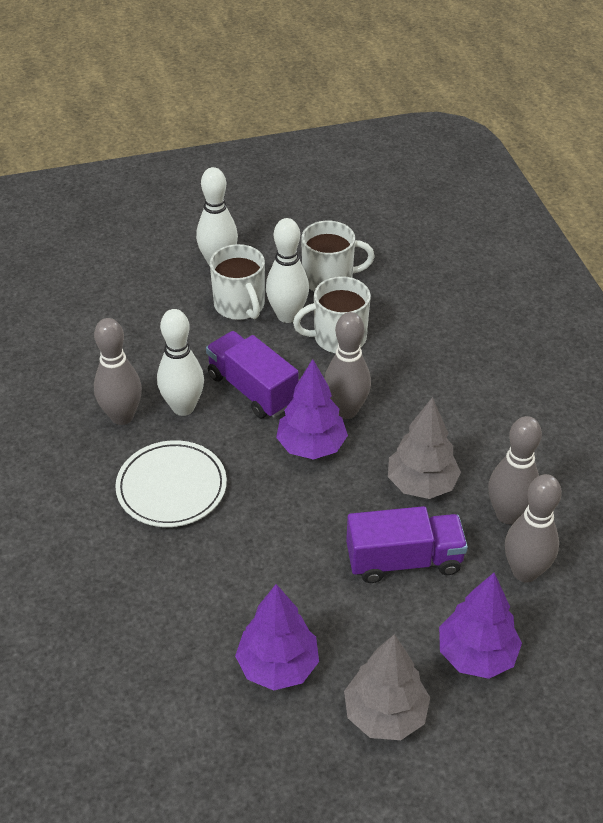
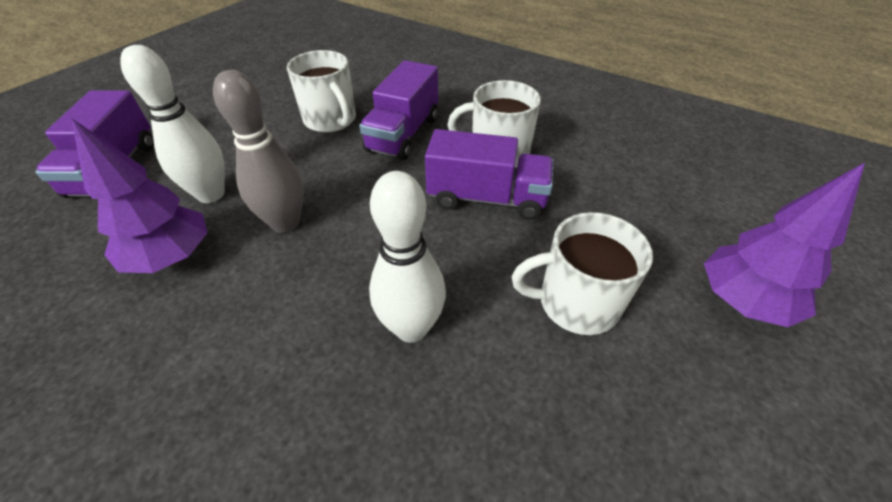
grey bowling pin: 4 -> 1
grey tree: 2 -> 0
purple tree: 3 -> 2
purple truck: 2 -> 3
white bowling pin: 3 -> 2
white plate: 1 -> 0

